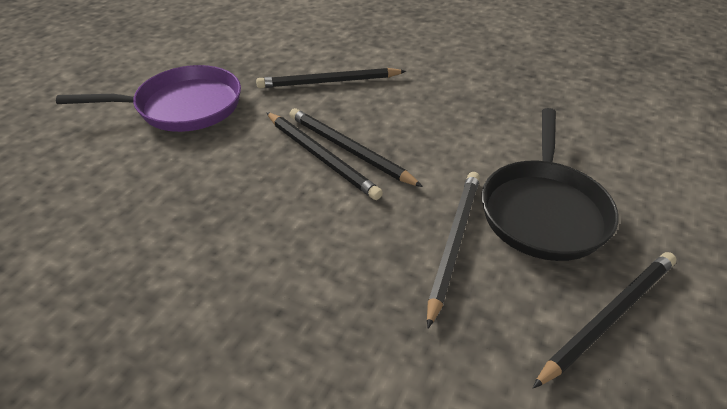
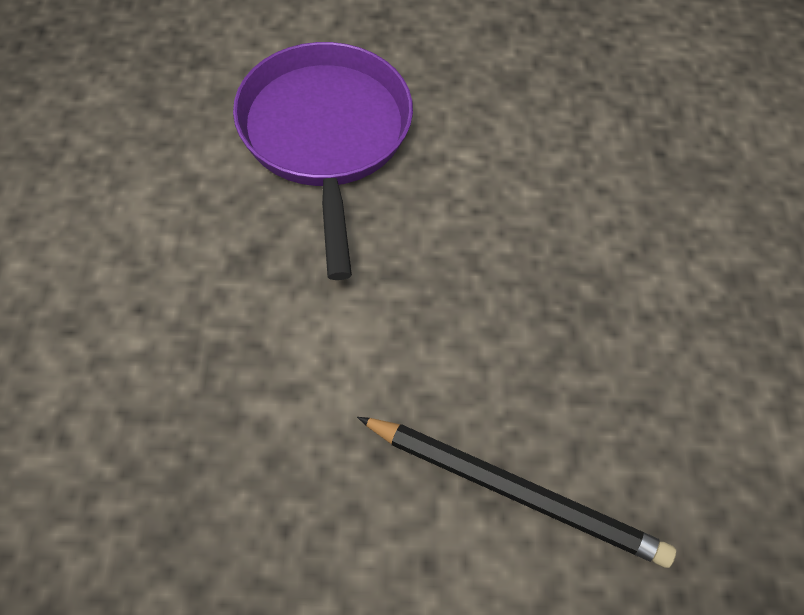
black pan: 1 -> 0
black pencil: 5 -> 1

